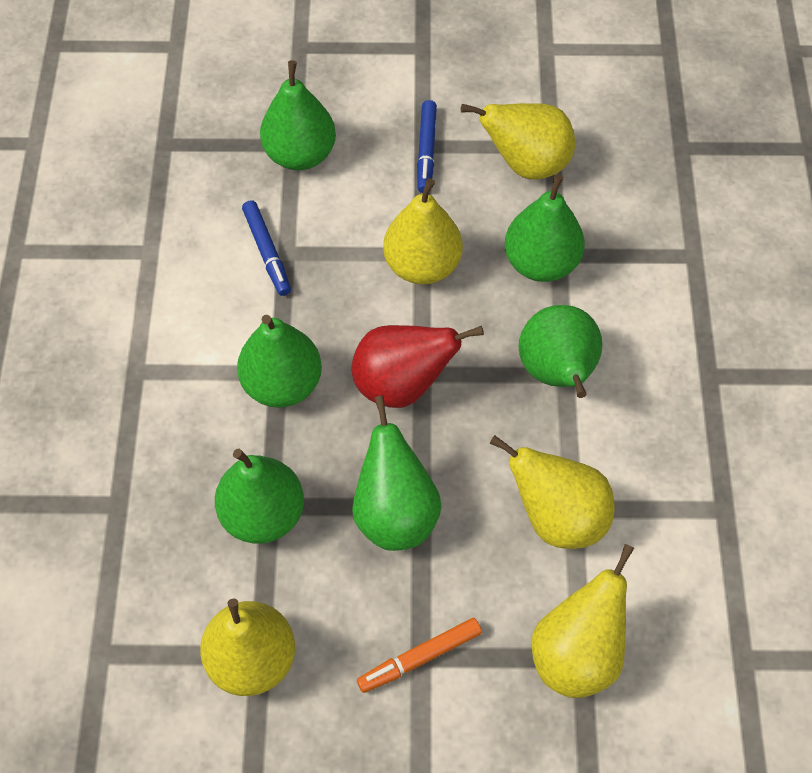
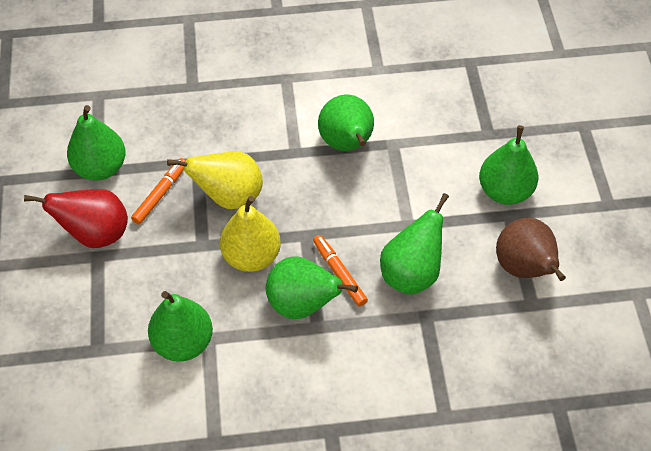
blue marker: 2 -> 0
brown pear: 0 -> 1
orange marker: 1 -> 2
yellow pear: 5 -> 2

